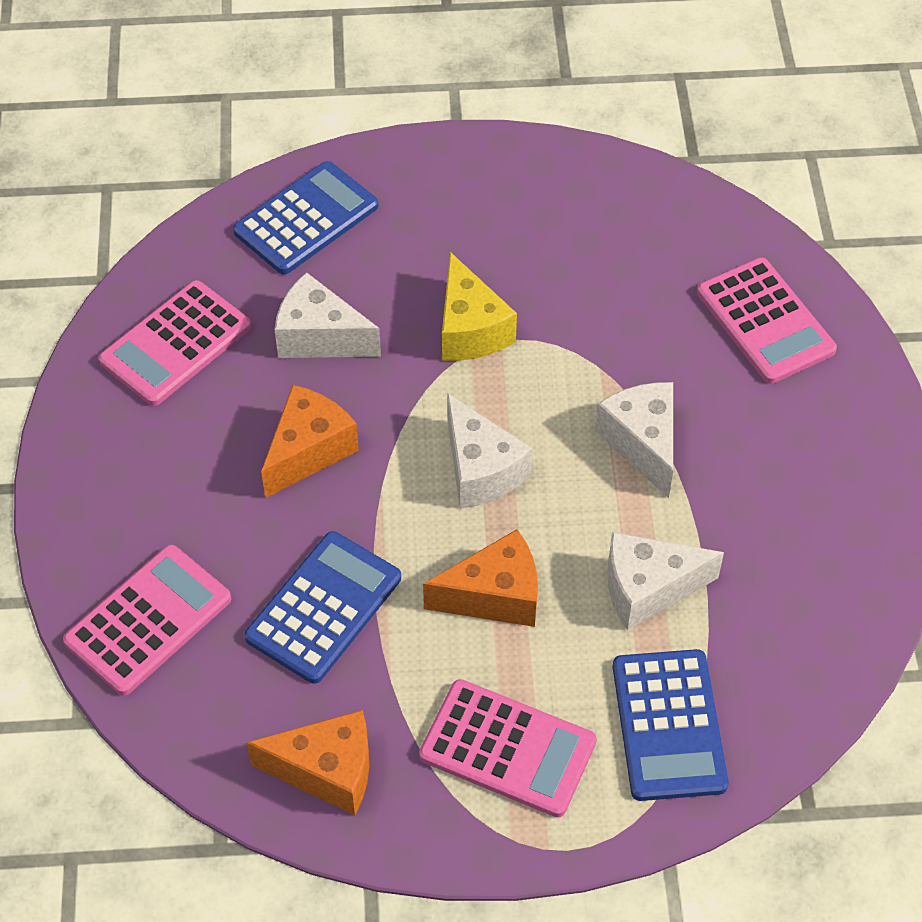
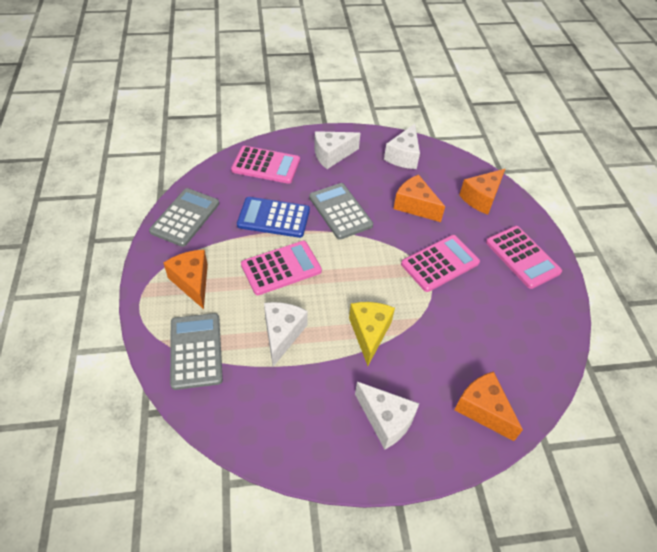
blue calculator: 3 -> 1
grey calculator: 0 -> 3
orange cheese: 3 -> 4

